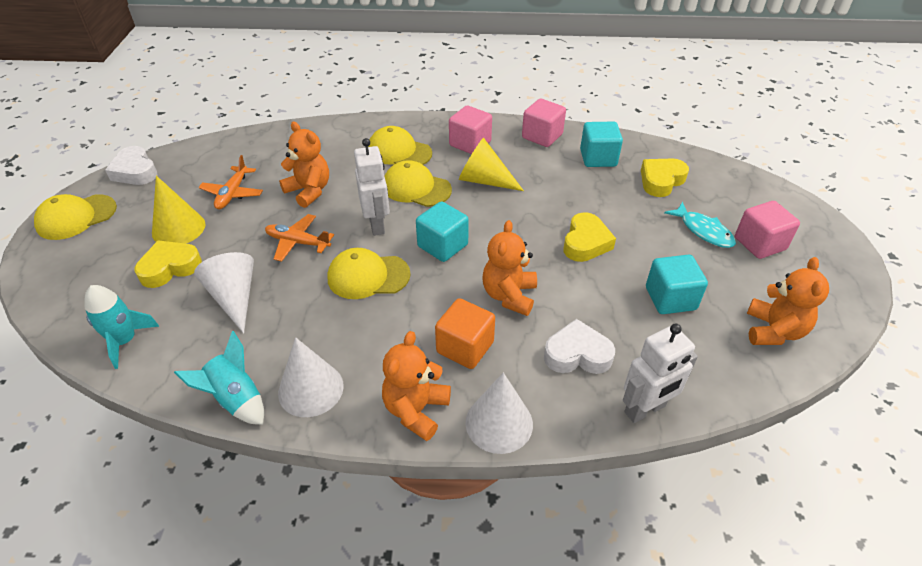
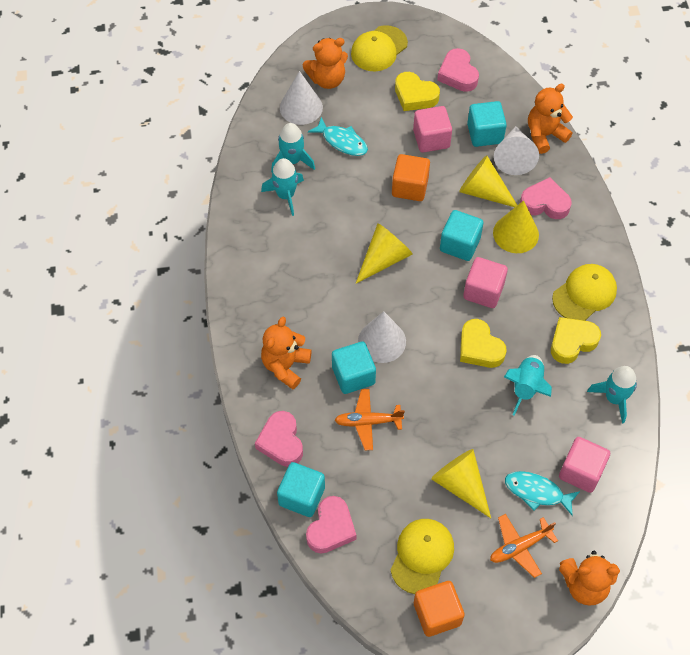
orange cube: 1 -> 2
pink heart: 0 -> 4
turquoise cube: 3 -> 4
turquoise fish: 1 -> 2
turquoise rocket: 2 -> 4
white heart: 2 -> 0
white robot: 2 -> 0
yellow cap: 4 -> 3
yellow cone: 2 -> 4

